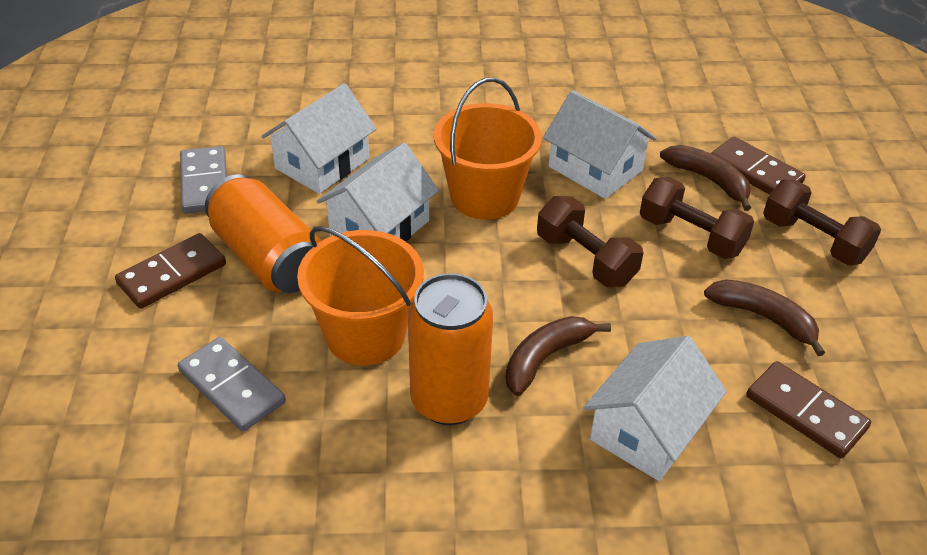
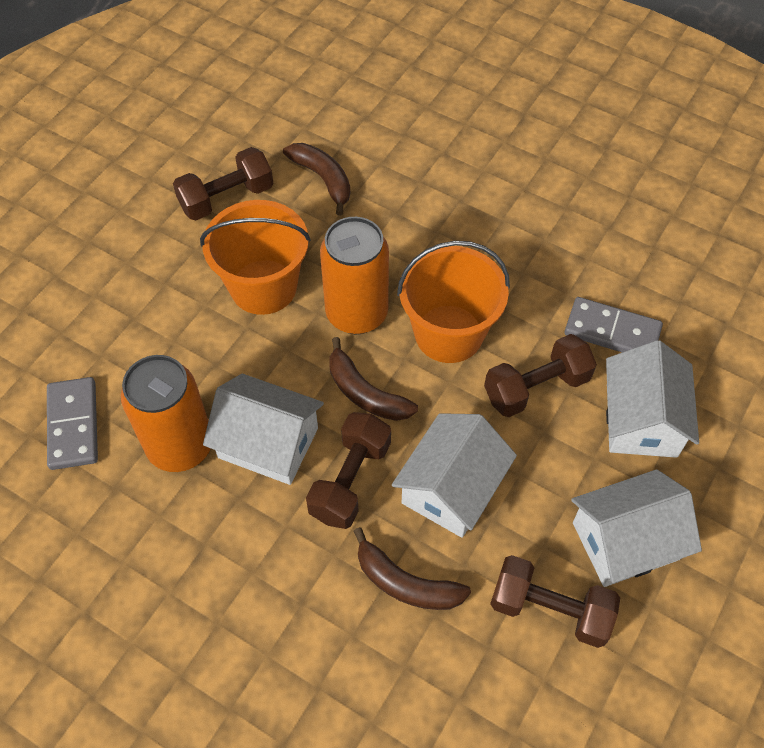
brown domino: 3 -> 0
brown dumbbell: 3 -> 4

